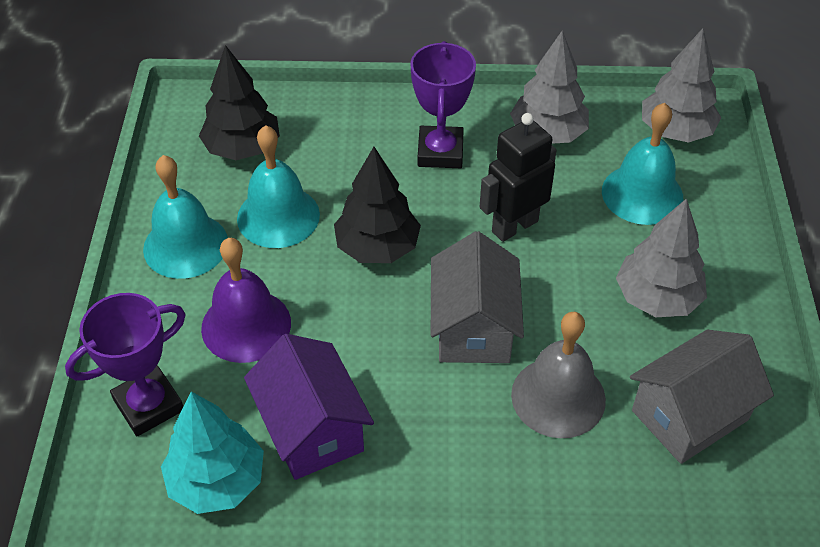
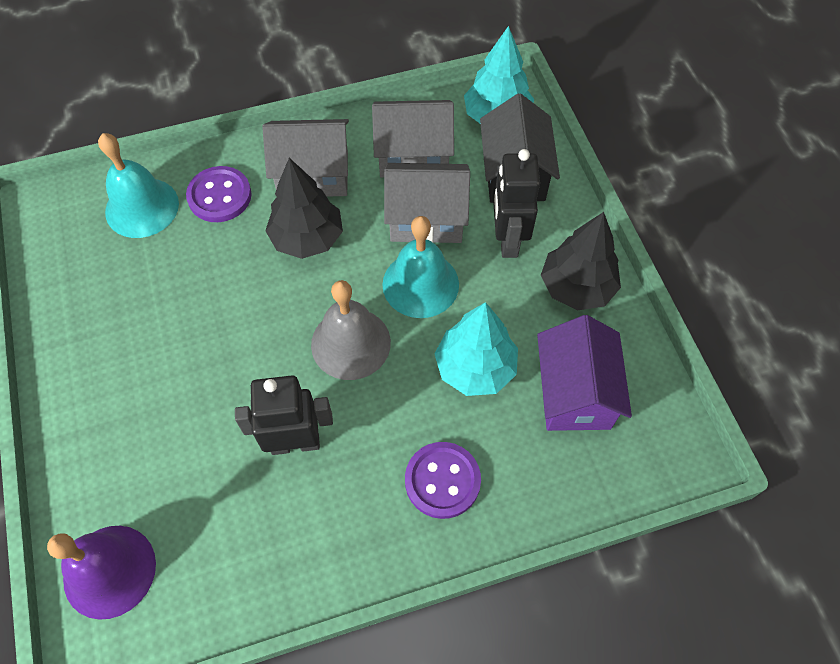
black house: 0 -> 1
black robot: 1 -> 2
grey house: 2 -> 3
grey tree: 3 -> 0
purple button: 0 -> 2
purple trophy: 2 -> 0
turquoise bell: 3 -> 2
turquoise tree: 1 -> 2

